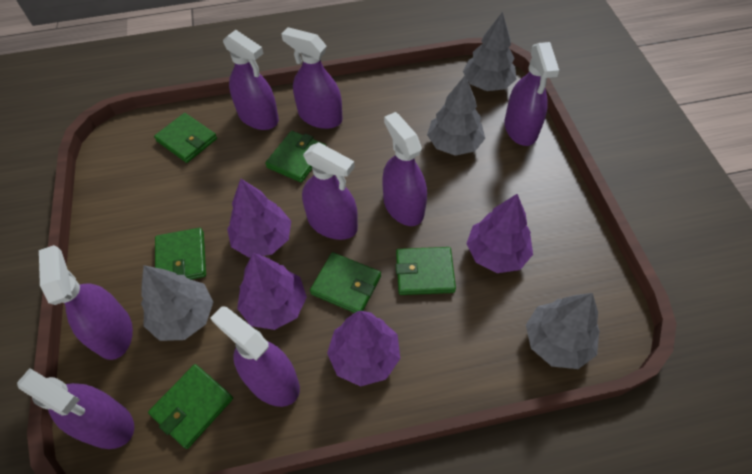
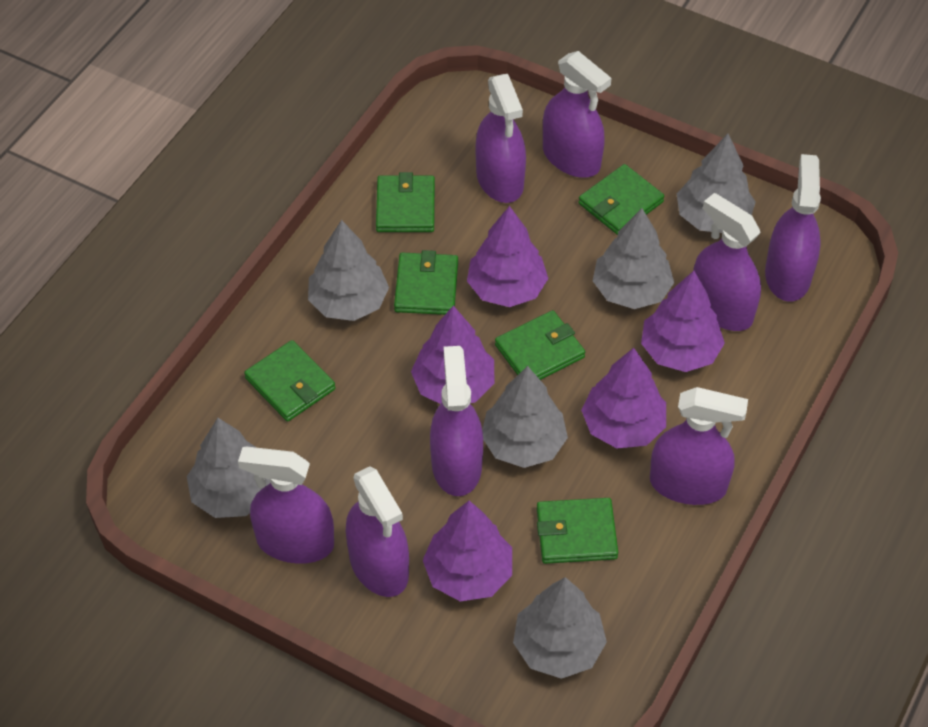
grey tree: 4 -> 6
purple tree: 4 -> 5

